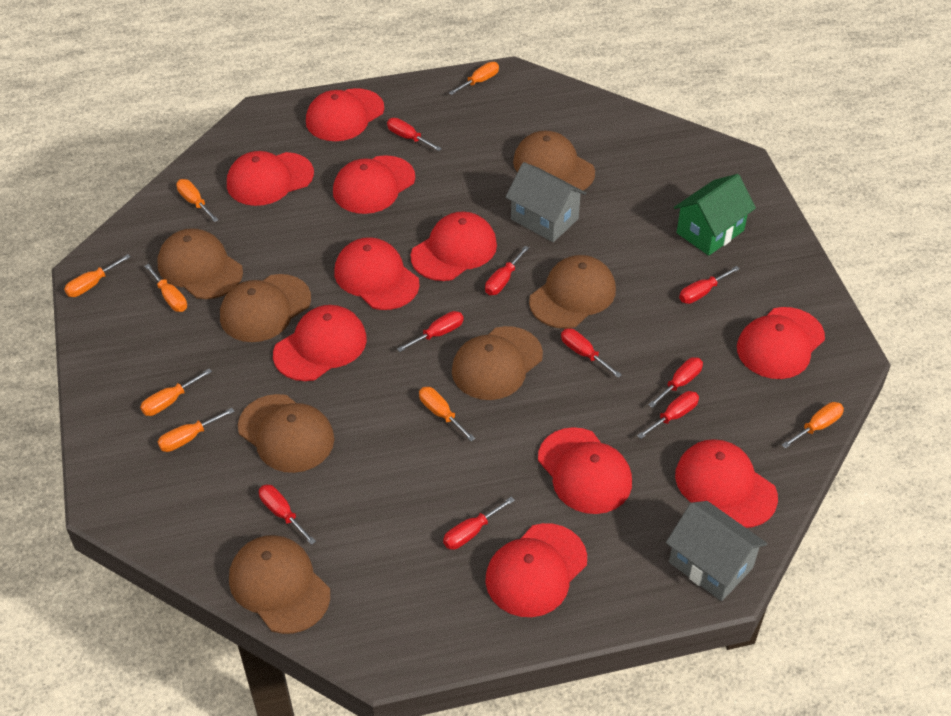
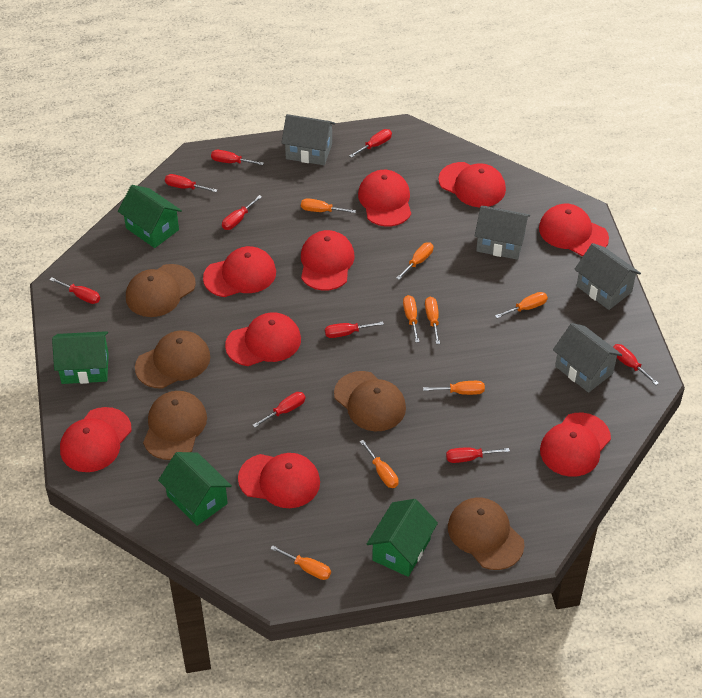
brown cap: 7 -> 5
green house: 1 -> 4
grey house: 2 -> 4
red cap: 10 -> 9

